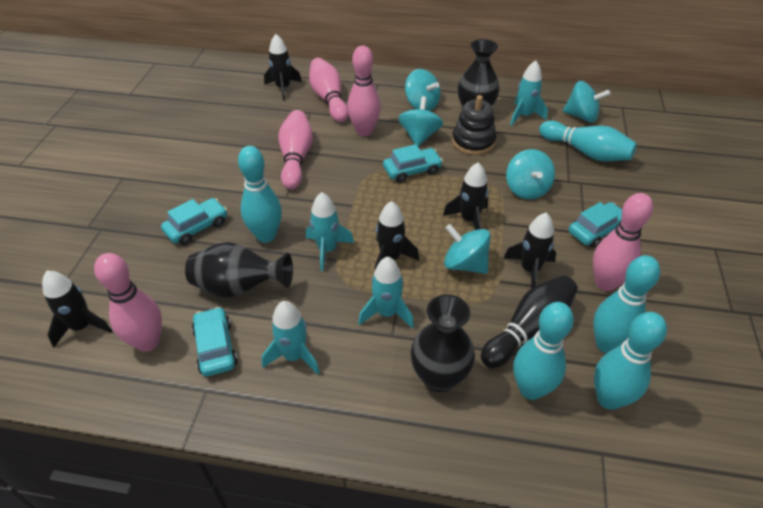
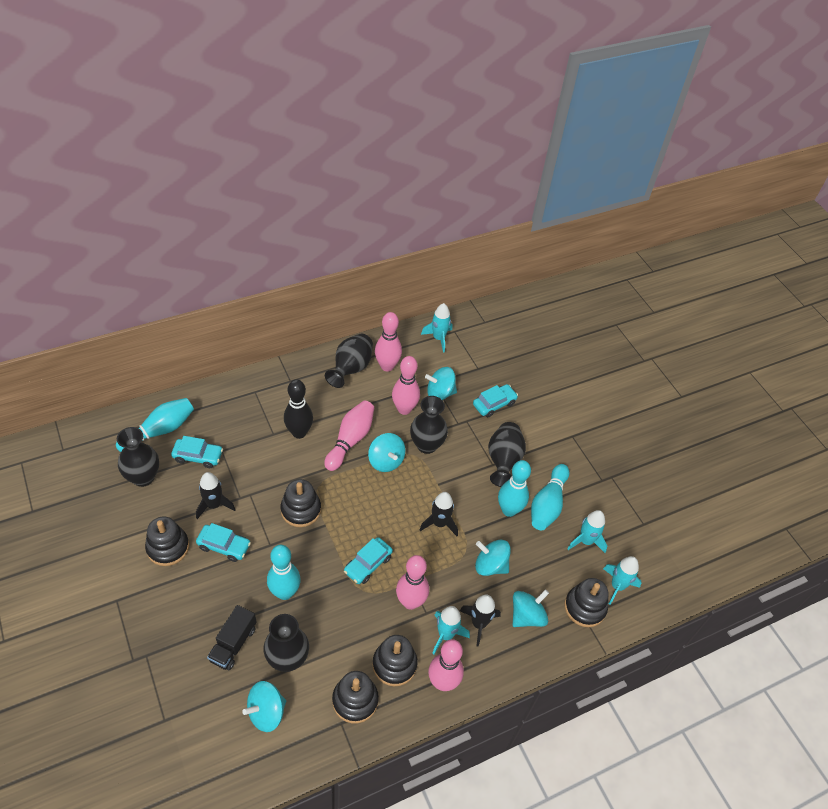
black rocket: 5 -> 3
black stacking toy: 1 -> 5
black truck: 0 -> 1
black vase: 3 -> 5
turquoise bowling pin: 5 -> 4

